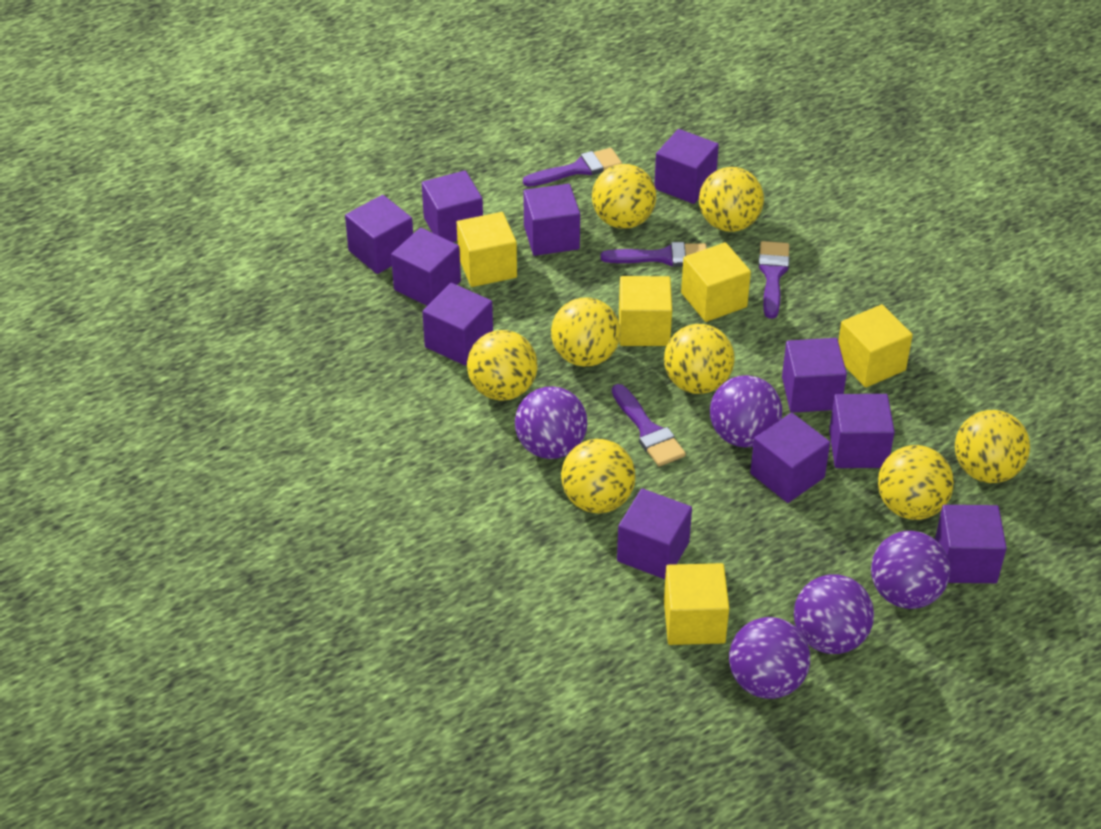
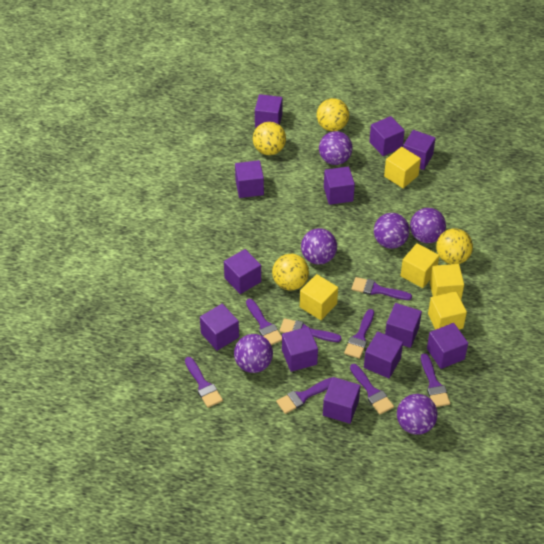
purple ball: 5 -> 6
purple brush: 4 -> 8
purple cube: 11 -> 12
yellow ball: 8 -> 4

